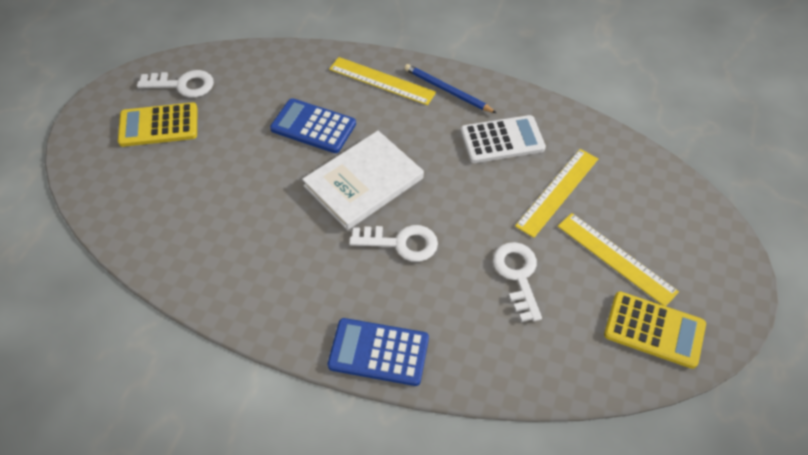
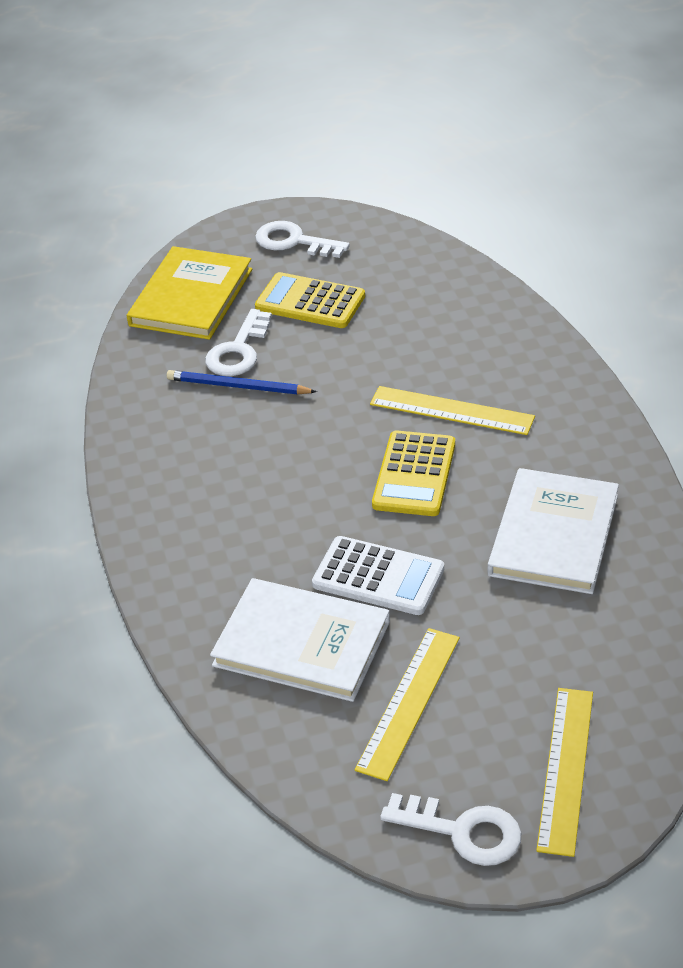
blue calculator: 2 -> 0
white book: 1 -> 2
yellow book: 0 -> 1

